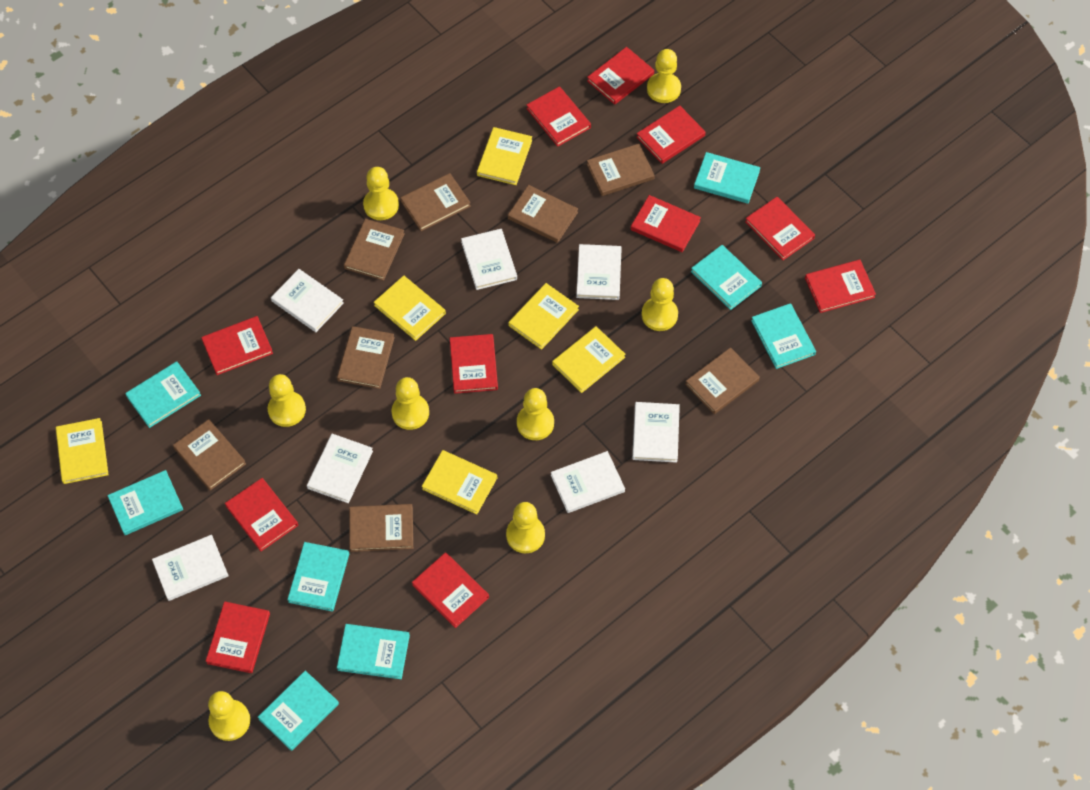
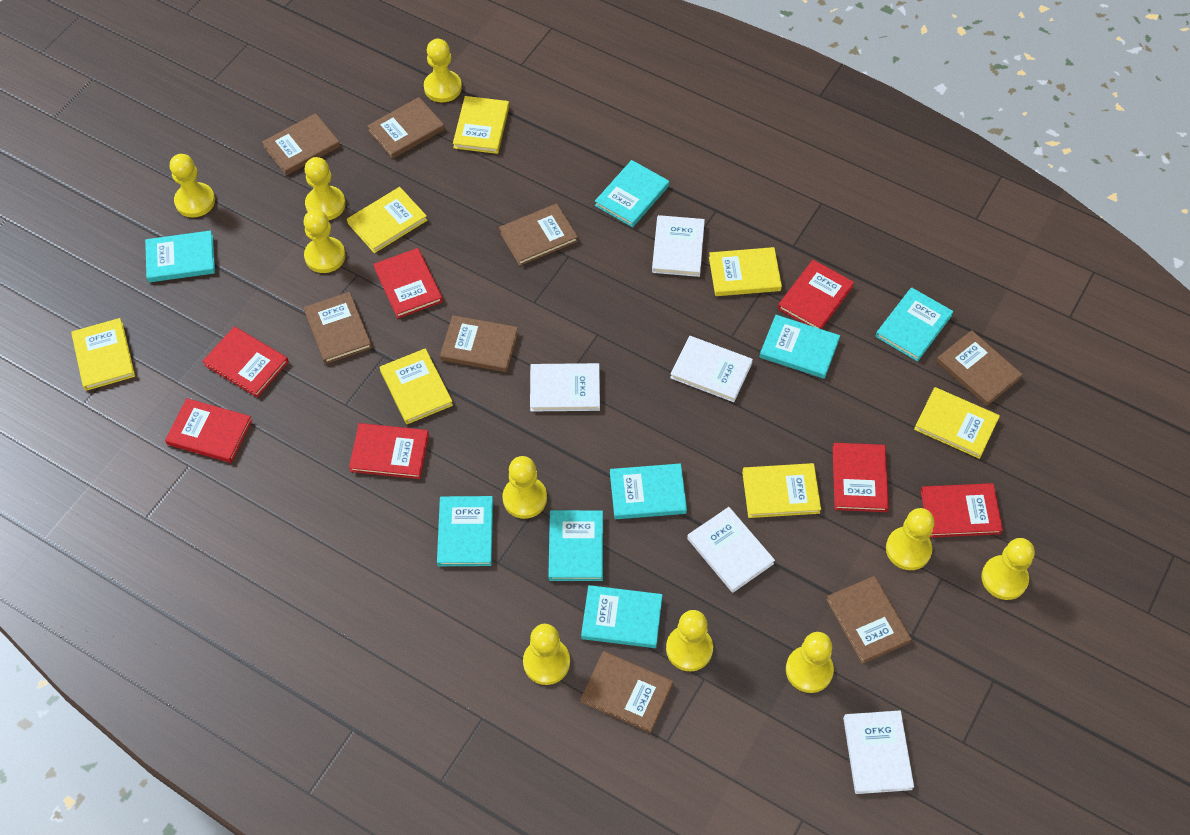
red book: 11 -> 7
white book: 7 -> 5
yellow book: 6 -> 7
yellow pawn: 8 -> 10

